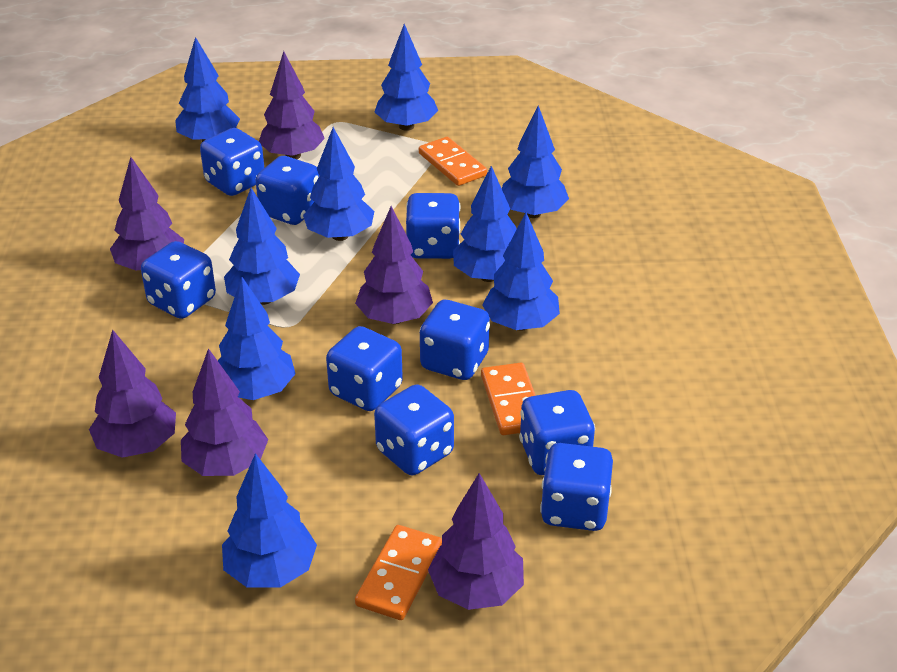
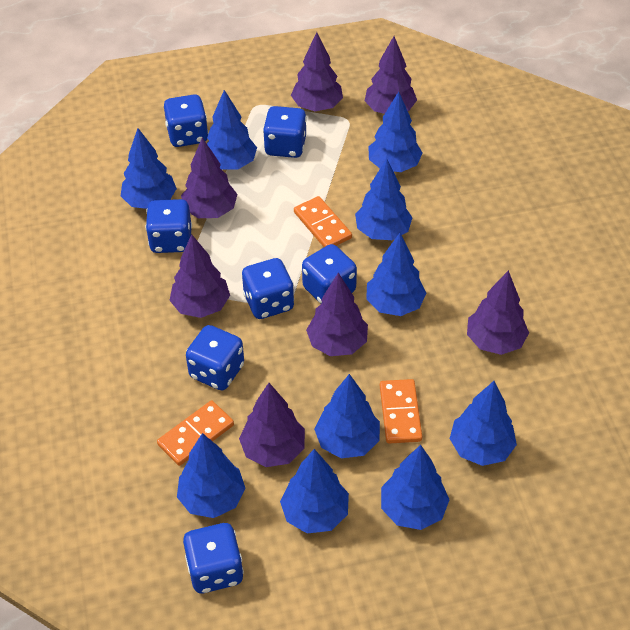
blue dice: 9 -> 7
blue tree: 9 -> 10
purple tree: 6 -> 7

